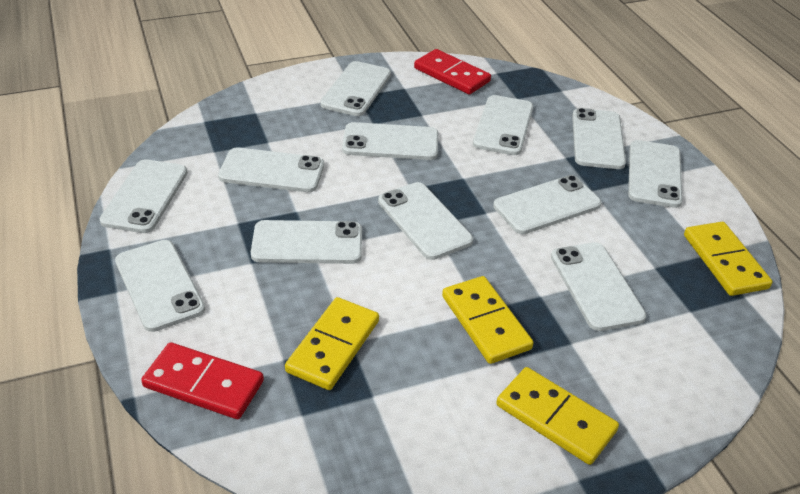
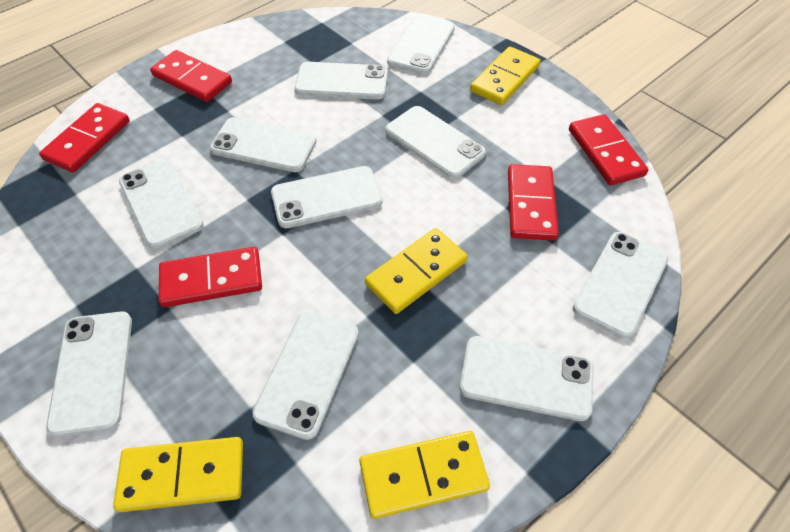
red domino: 2 -> 5
white phone: 12 -> 10

